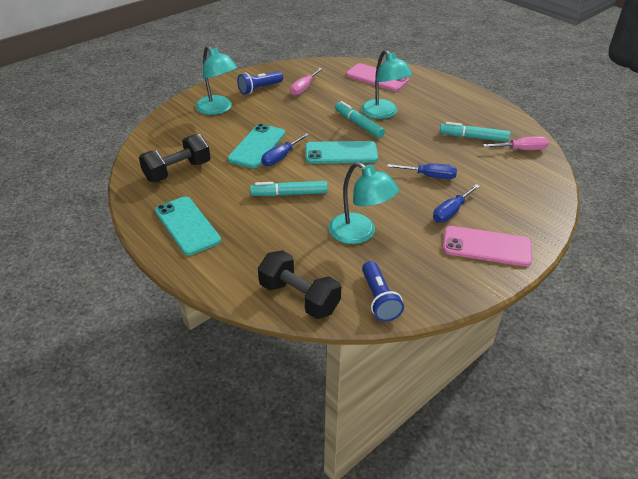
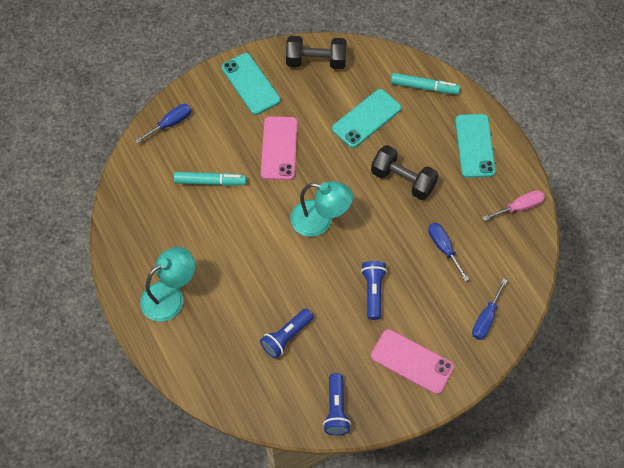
blue flashlight: 2 -> 3
pink screwdriver: 2 -> 1
turquoise lamp: 3 -> 2
turquoise marker: 3 -> 2

